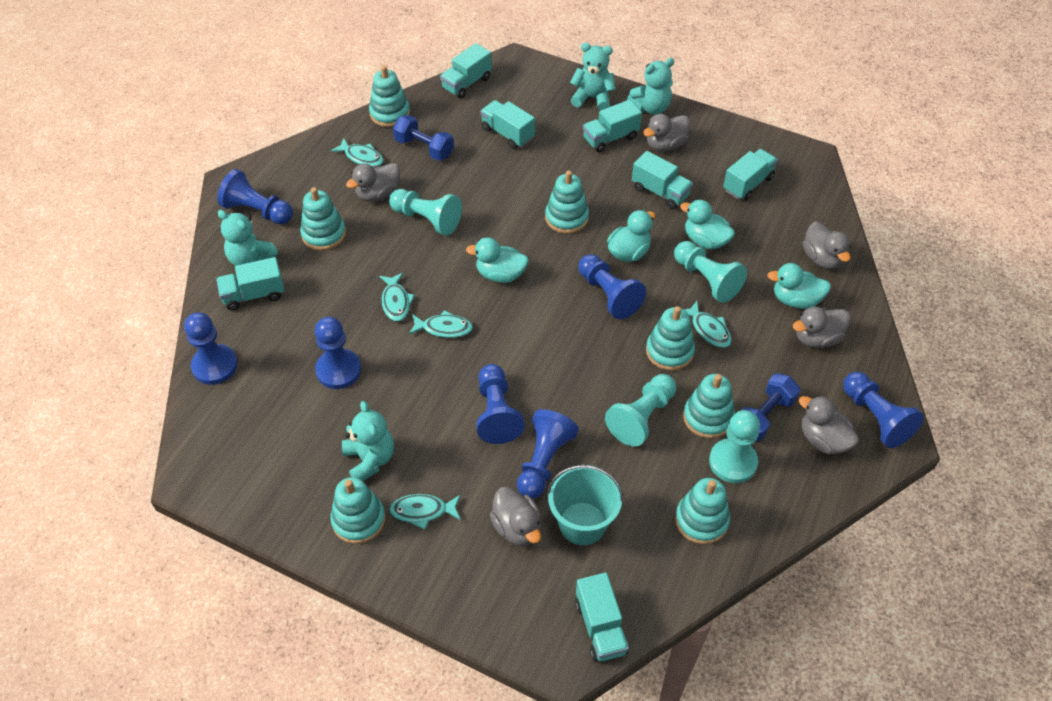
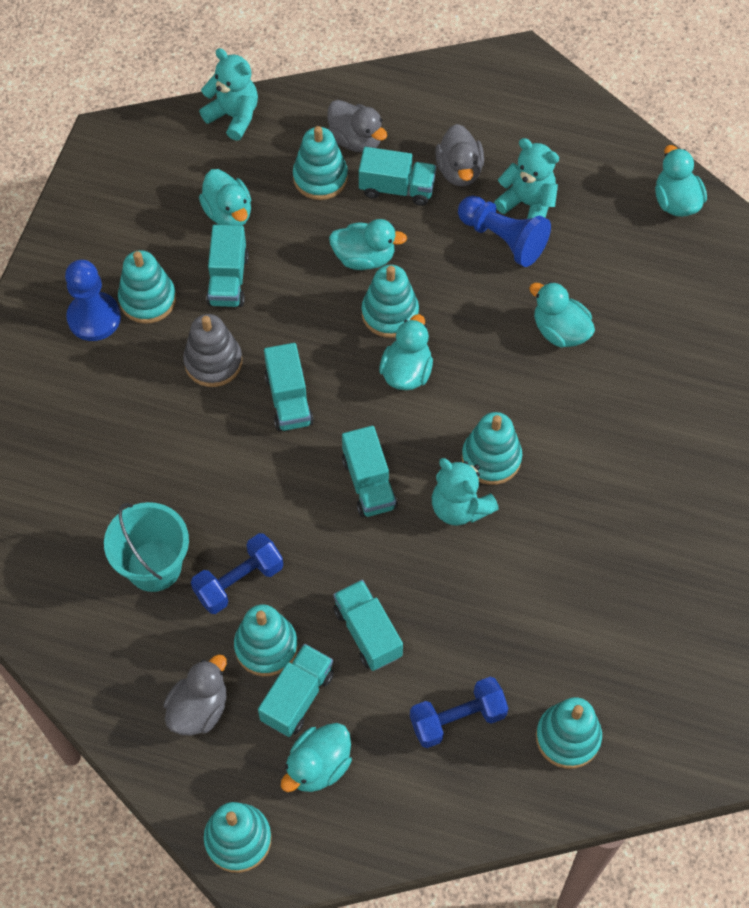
blue pawn: 7 -> 2
grey duck: 6 -> 3
grey stacking toy: 0 -> 1
turquoise duck: 4 -> 6
turquoise fish: 5 -> 0
turquoise pawn: 4 -> 0
turquoise teddy bear: 4 -> 3
turquoise truck: 7 -> 6

